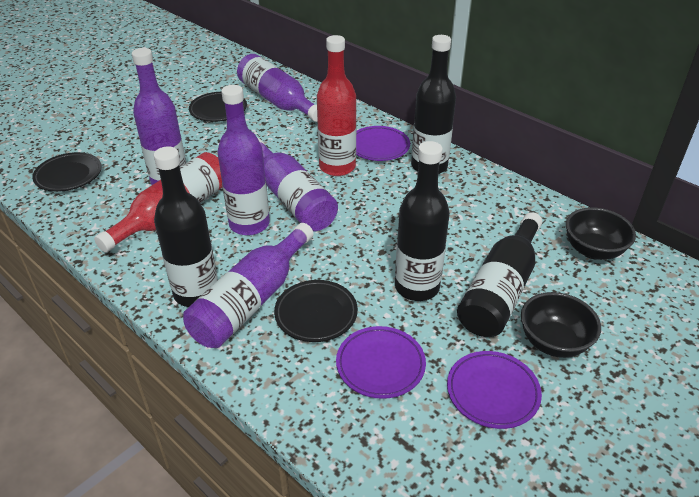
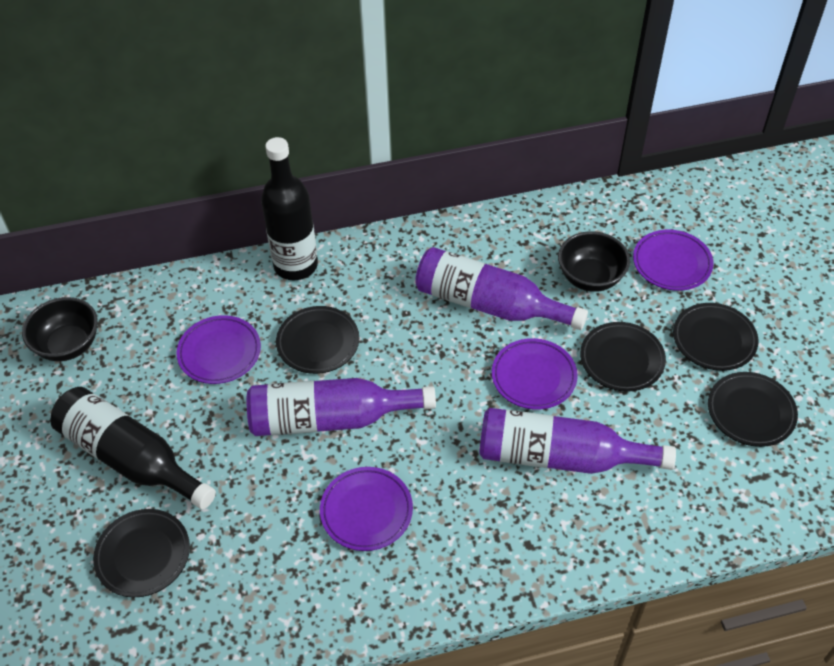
black bottle: 4 -> 2
black plate: 3 -> 5
purple bottle: 5 -> 3
purple plate: 3 -> 4
red bottle: 2 -> 0

